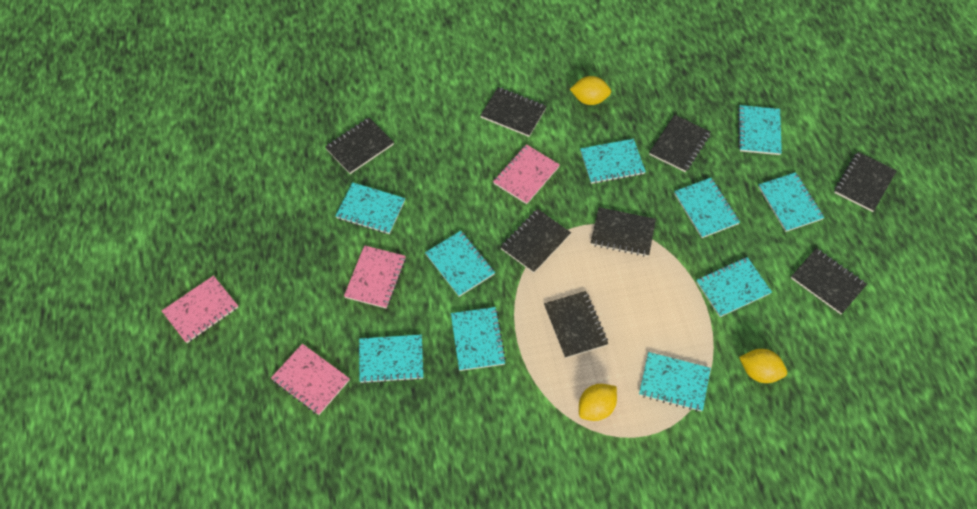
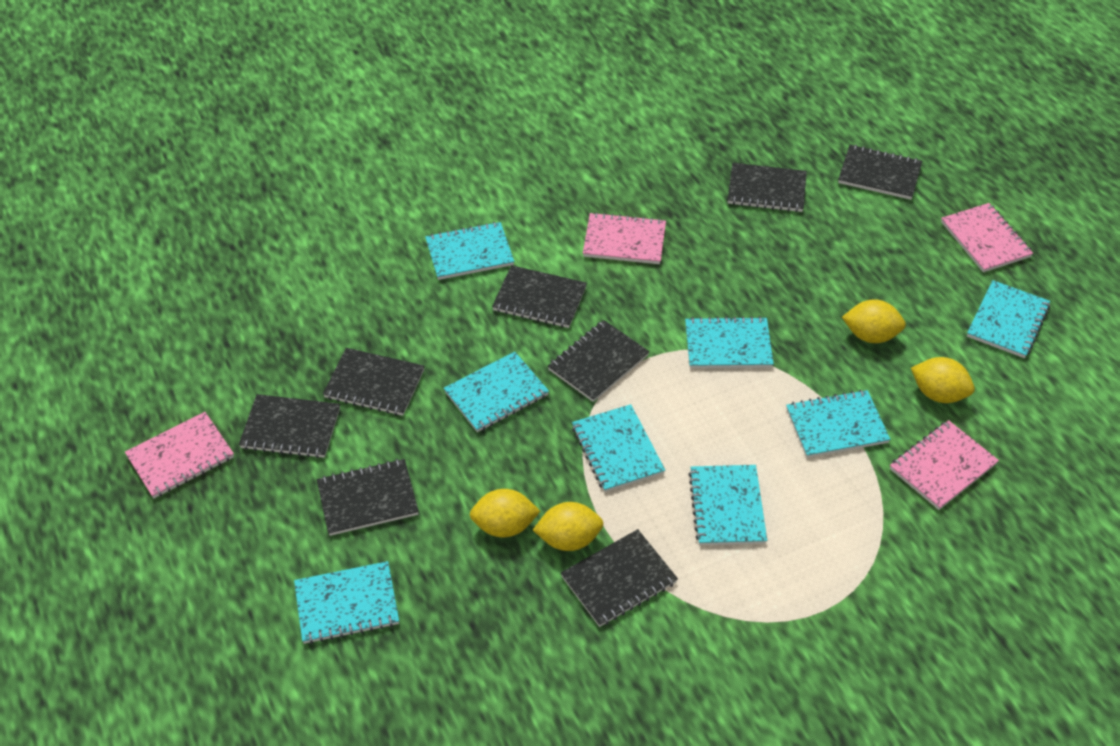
turquoise notebook: 10 -> 8
yellow lemon: 3 -> 4

